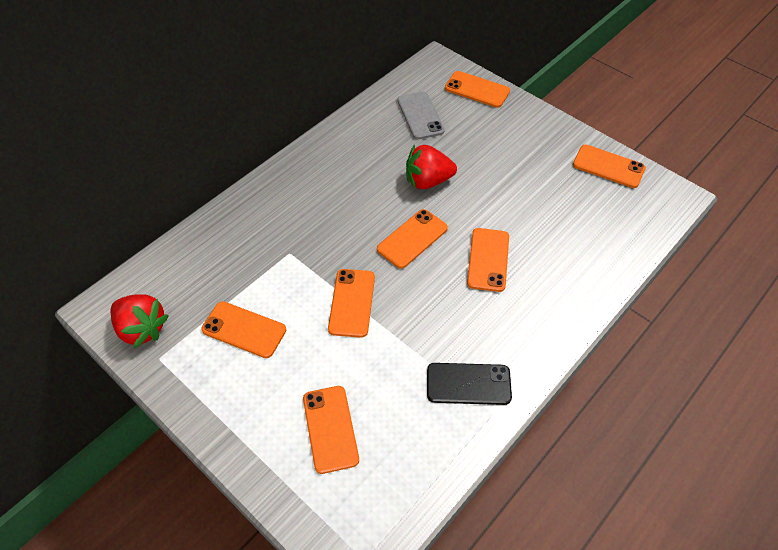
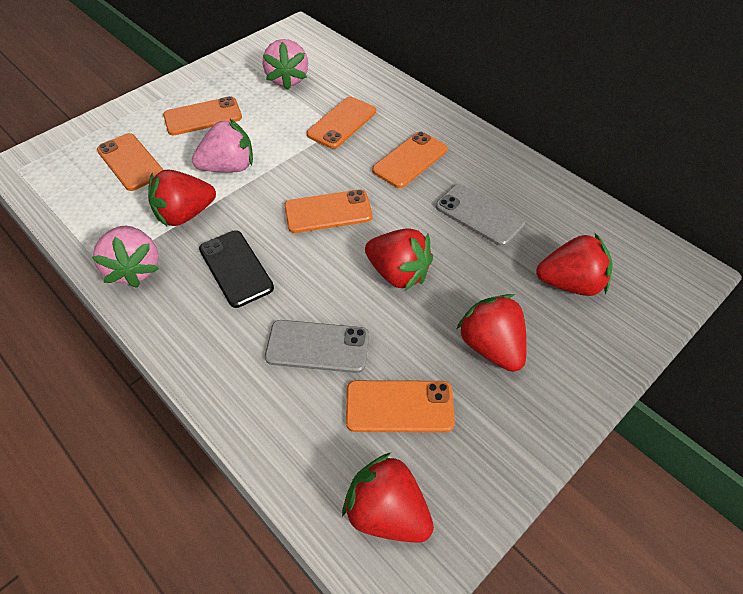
grey phone: 1 -> 2
orange phone: 7 -> 6
pink strawberry: 0 -> 3
red strawberry: 2 -> 5

